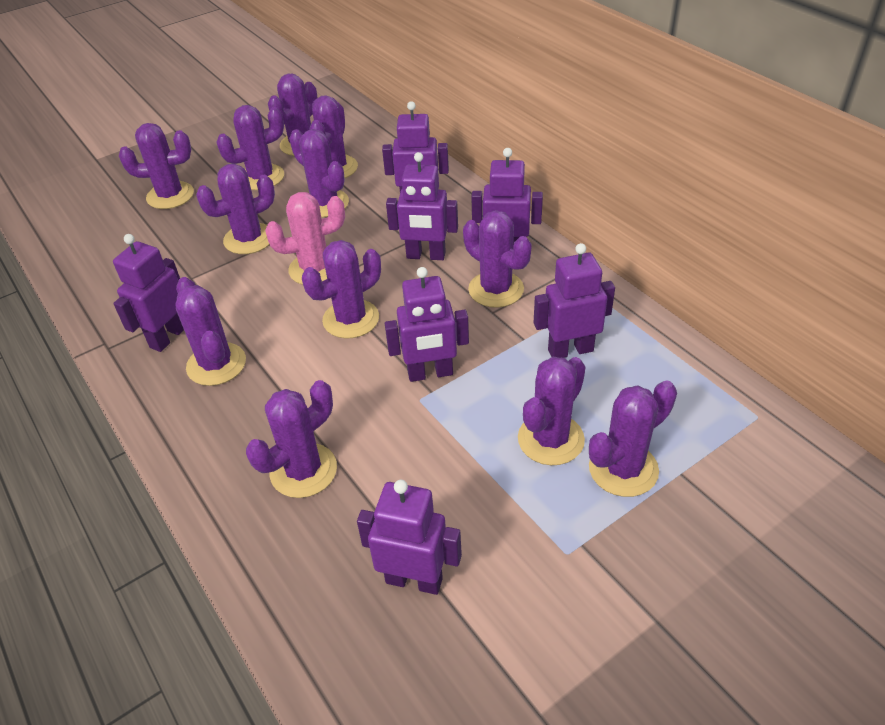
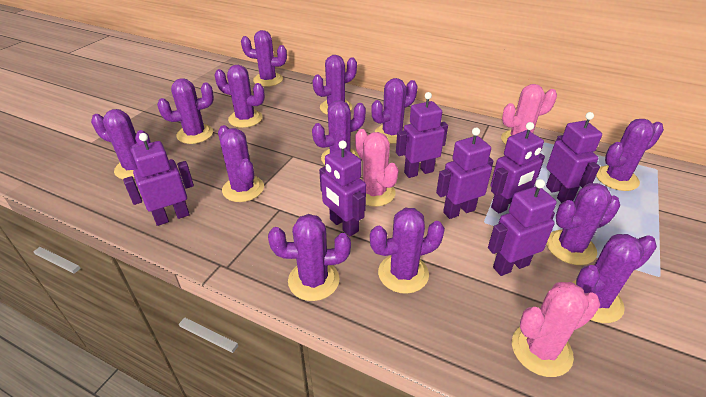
pink cactus: 1 -> 3
purple cactus: 12 -> 13

